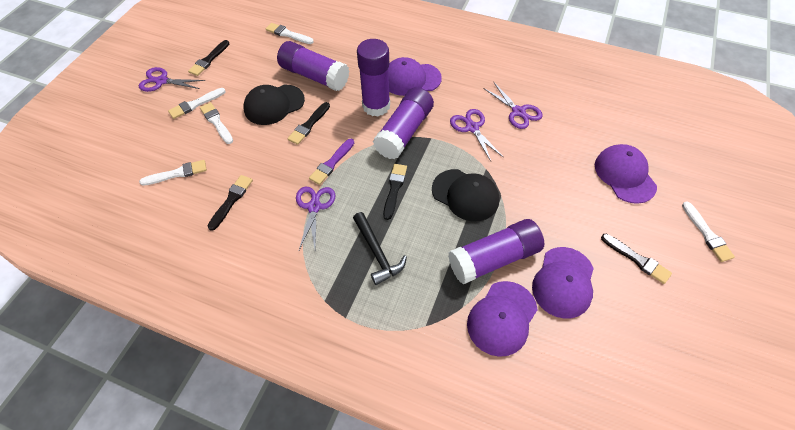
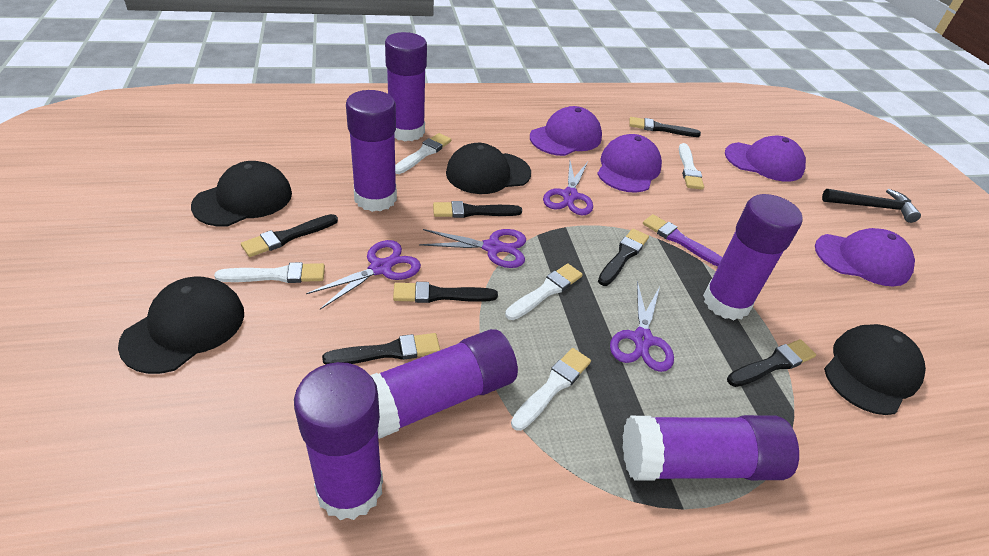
black brush: 5 -> 7
black cap: 2 -> 4
purple glue stick: 4 -> 6

